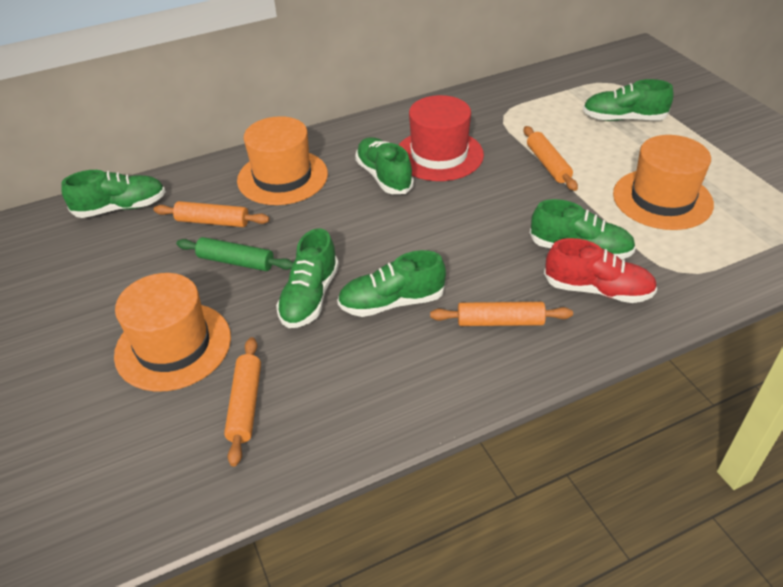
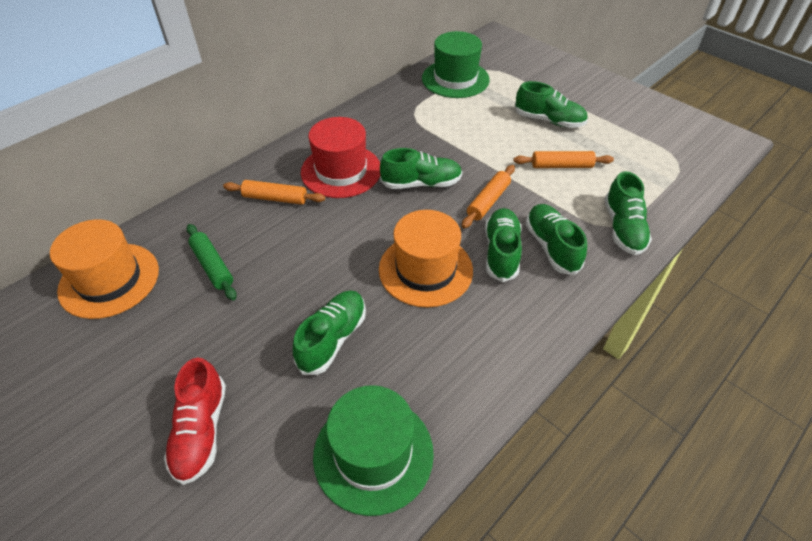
green hat: 0 -> 2
orange hat: 3 -> 2
orange rolling pin: 4 -> 3

